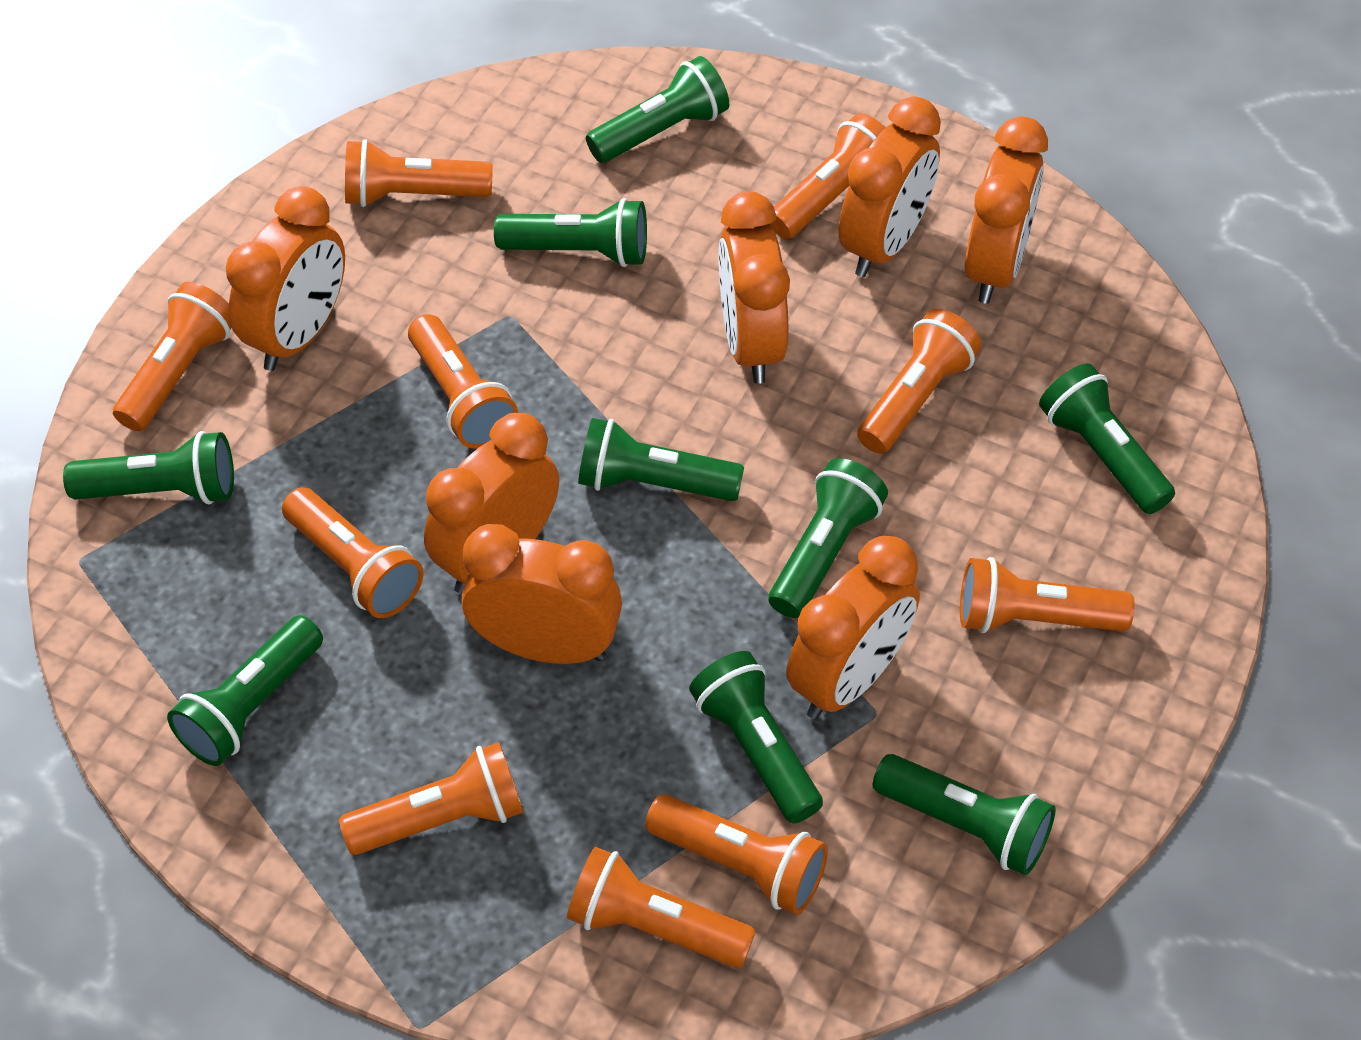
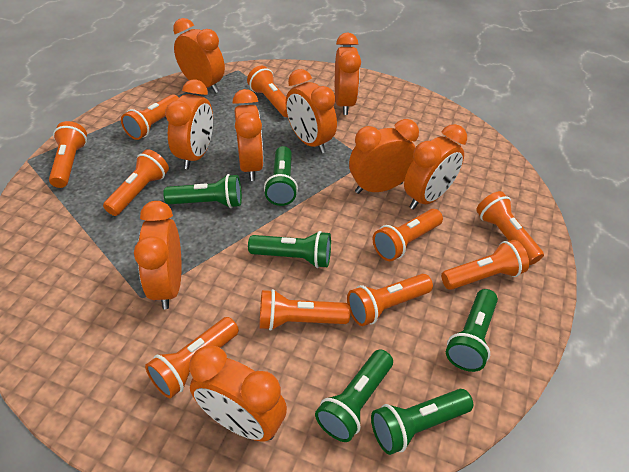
green flashlight: 9 -> 6
orange clock: 7 -> 9

